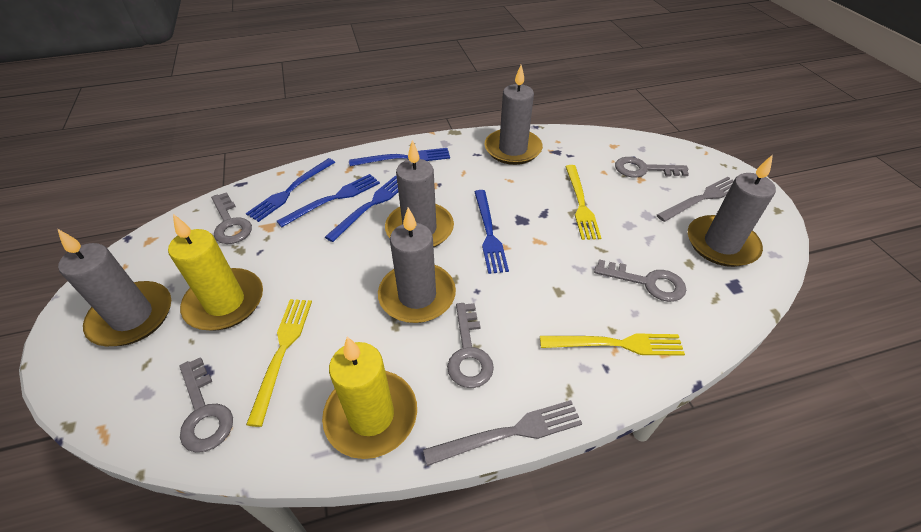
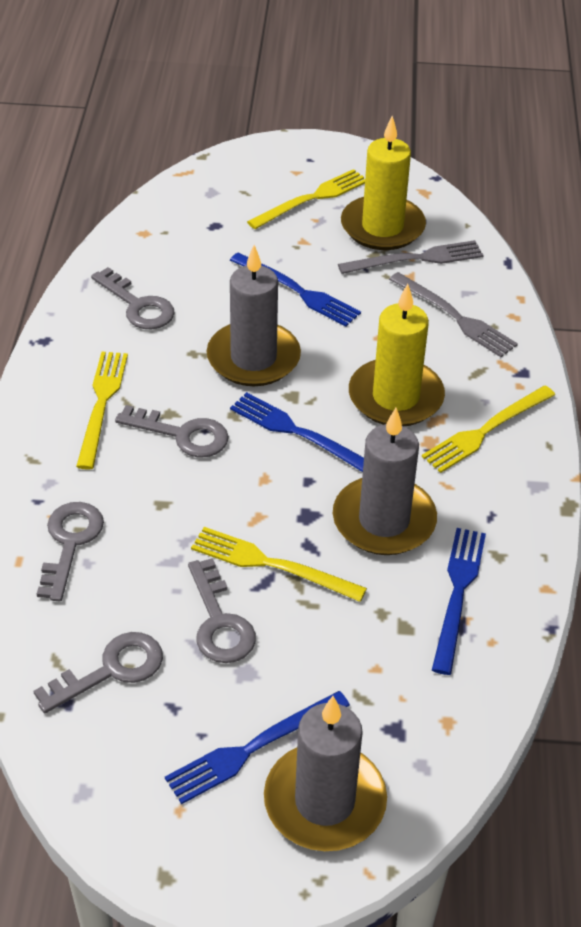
blue fork: 5 -> 4
grey candle: 5 -> 3
yellow fork: 3 -> 4

